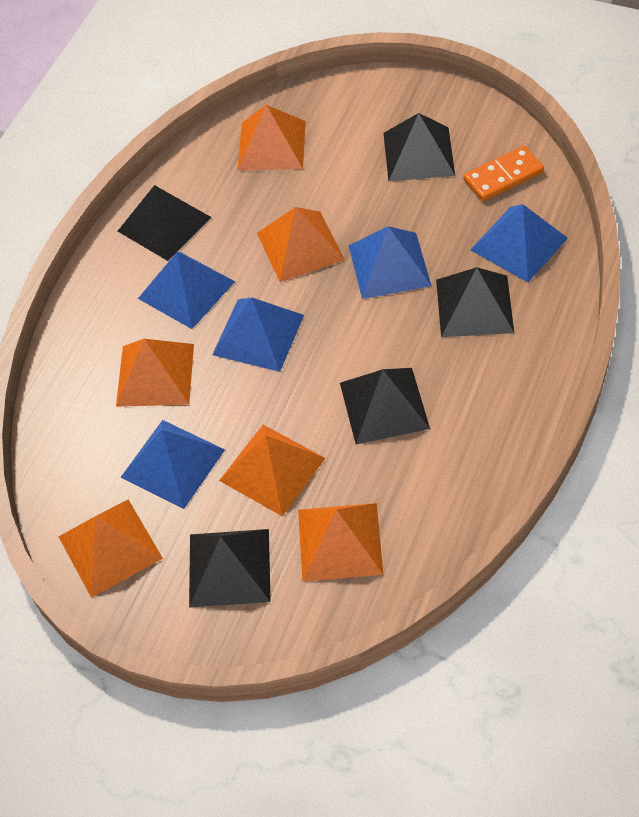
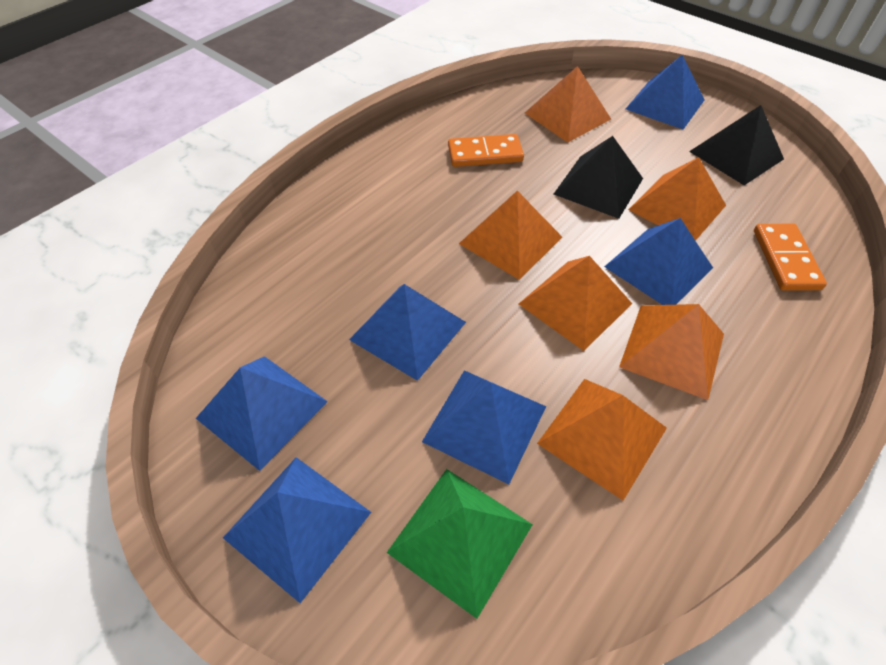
black pyramid: 5 -> 2
blue pyramid: 5 -> 6
green pyramid: 0 -> 1
orange domino: 1 -> 2

